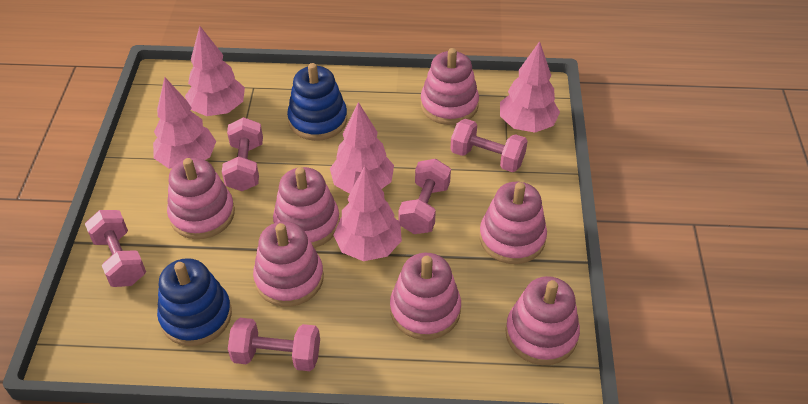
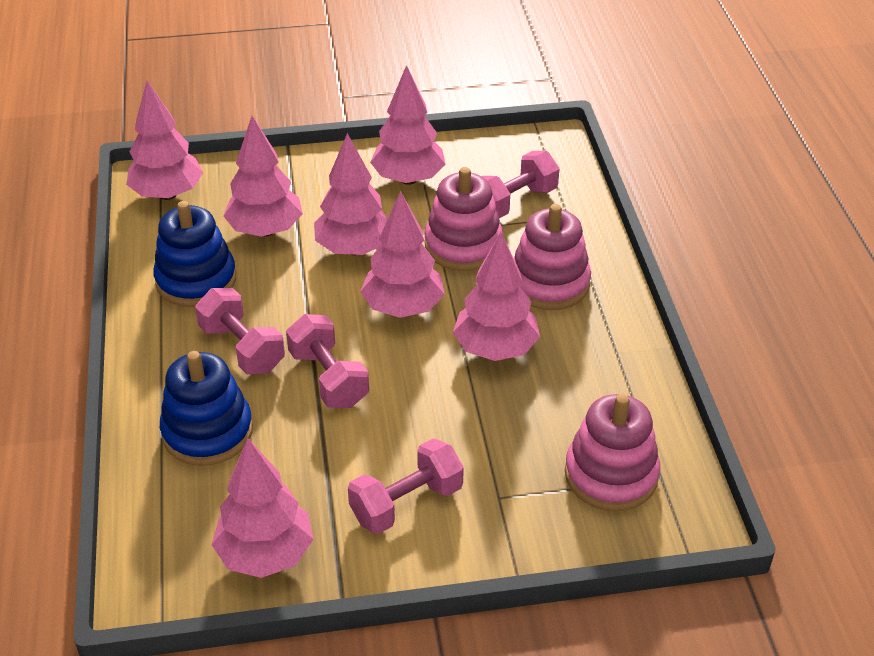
pink dumbbell: 5 -> 4
pink stacking toy: 7 -> 3
pink tree: 5 -> 7

